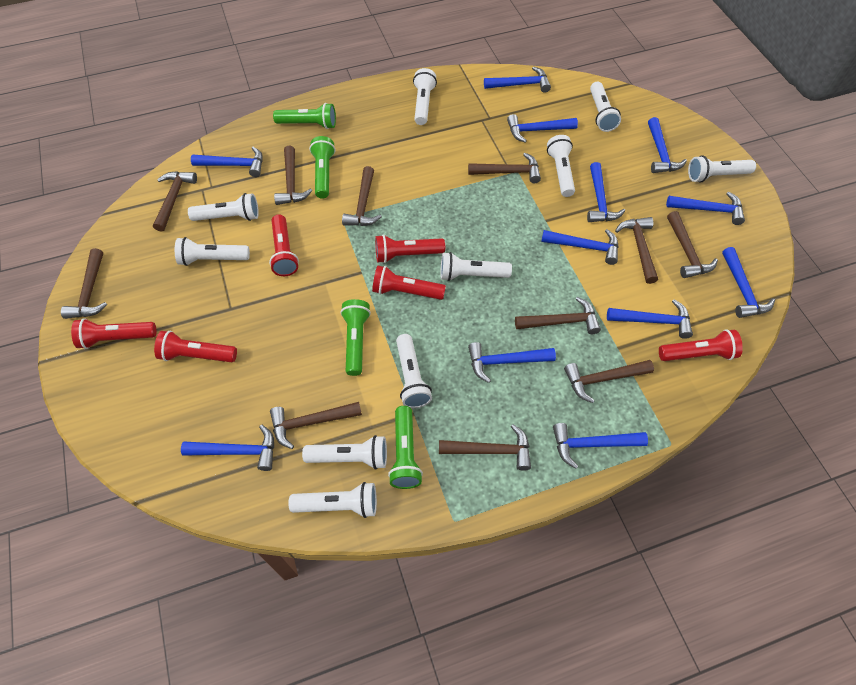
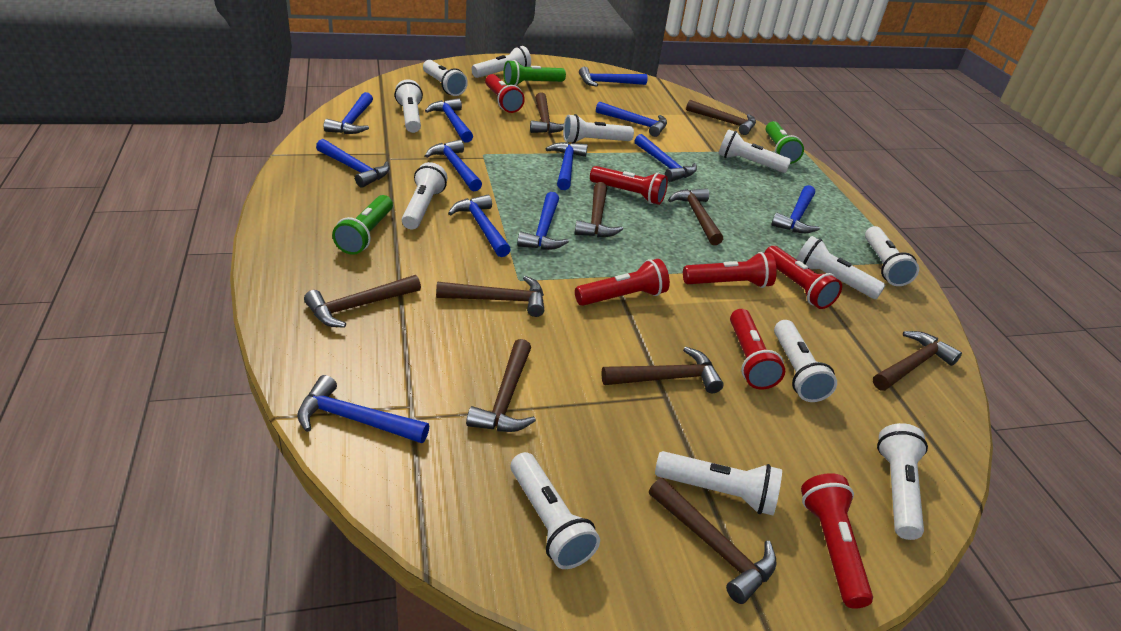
brown hammer: 11 -> 10
green flashlight: 4 -> 3
red flashlight: 6 -> 7
white flashlight: 10 -> 12

